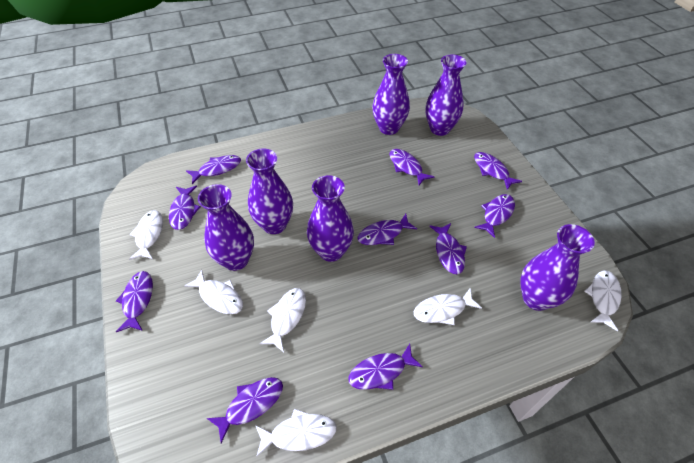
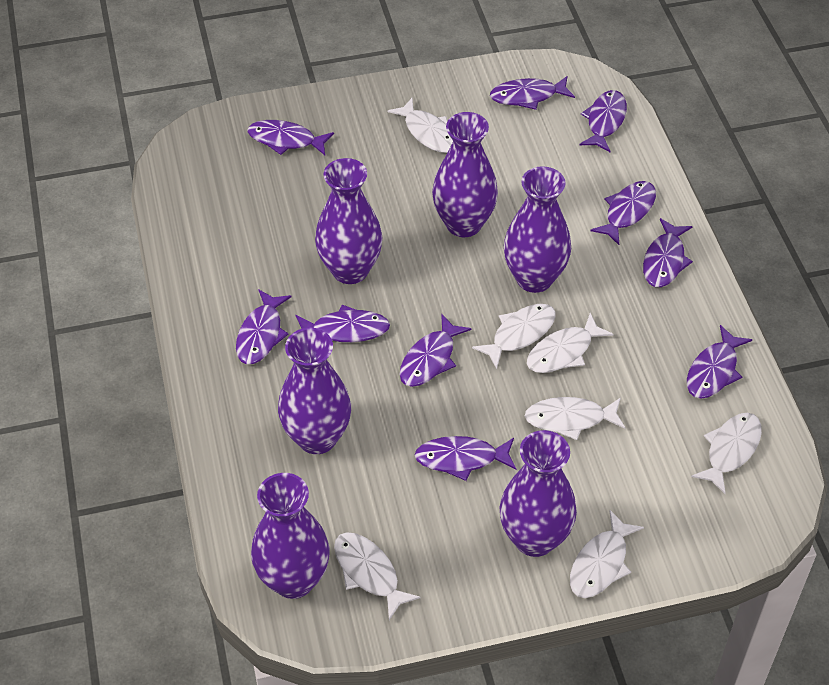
white fish: 6 -> 7

